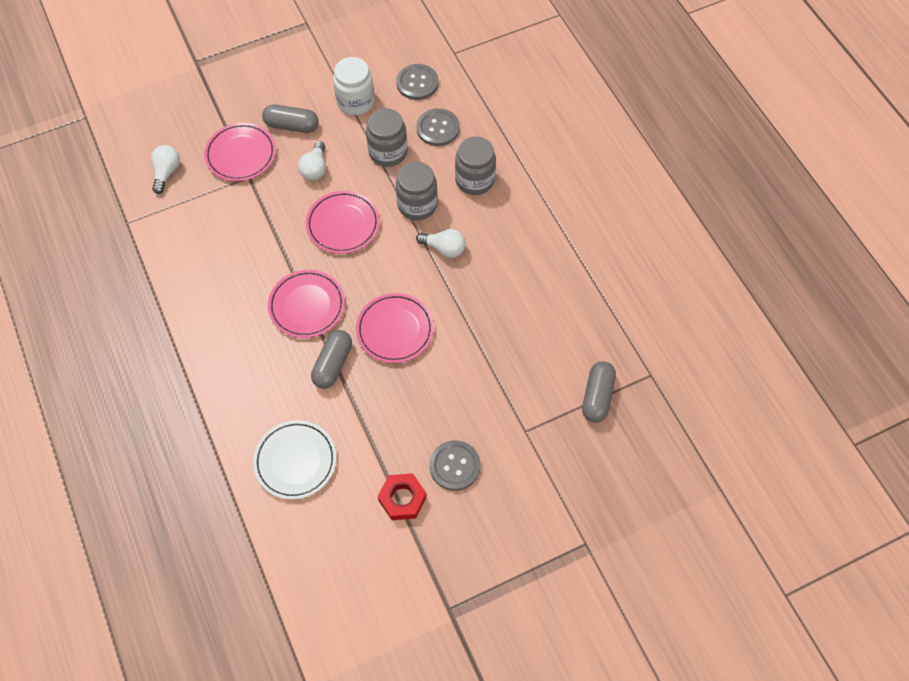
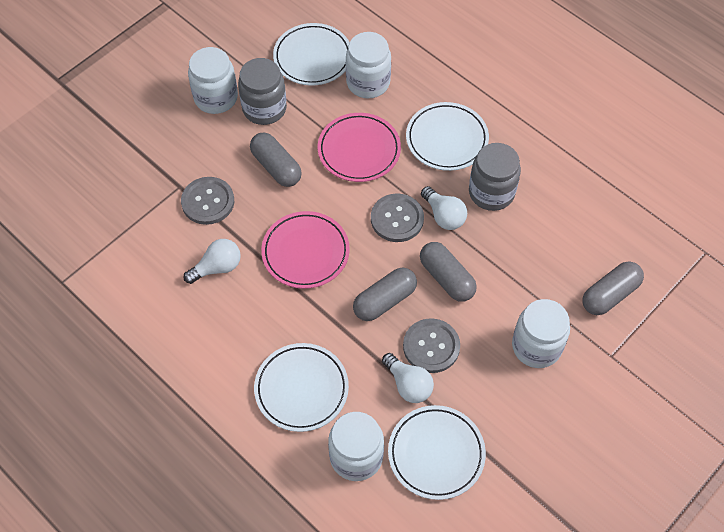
grey capsule: 3 -> 4
grey jar: 3 -> 2
pink plate: 4 -> 2
red nut: 1 -> 0
white jar: 1 -> 4
white plate: 1 -> 4

